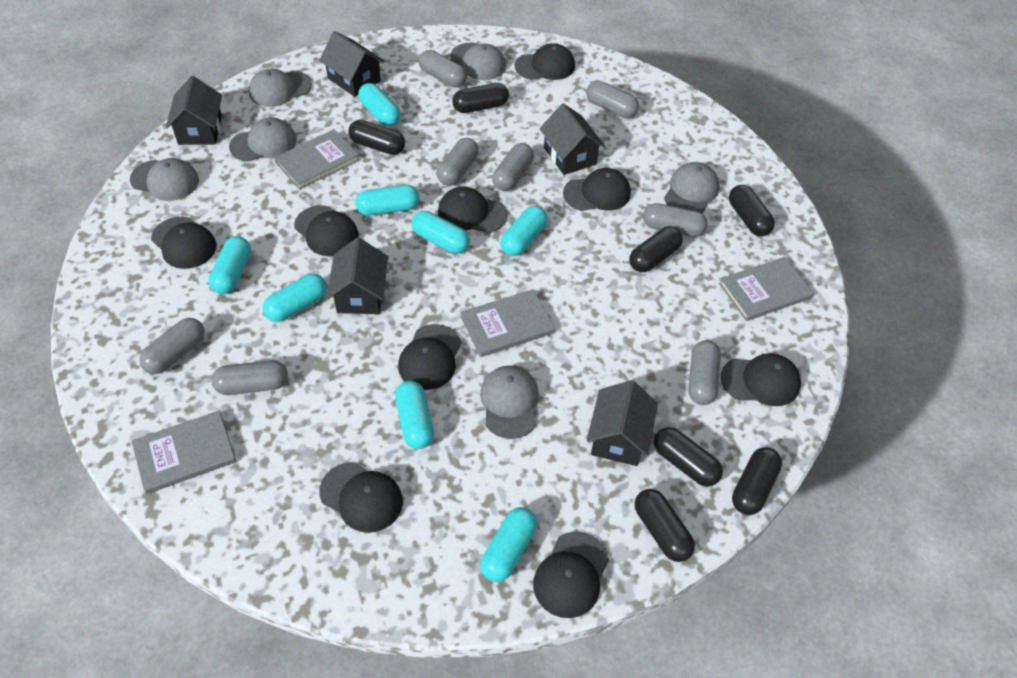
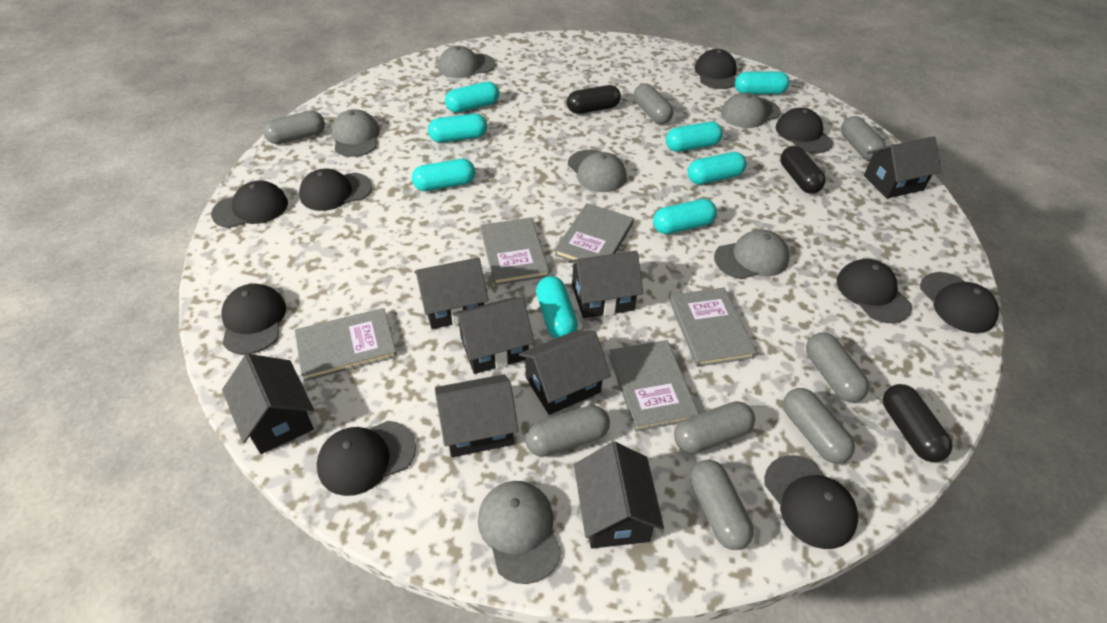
black capsule: 7 -> 3
black house: 5 -> 8
grey book: 4 -> 5

